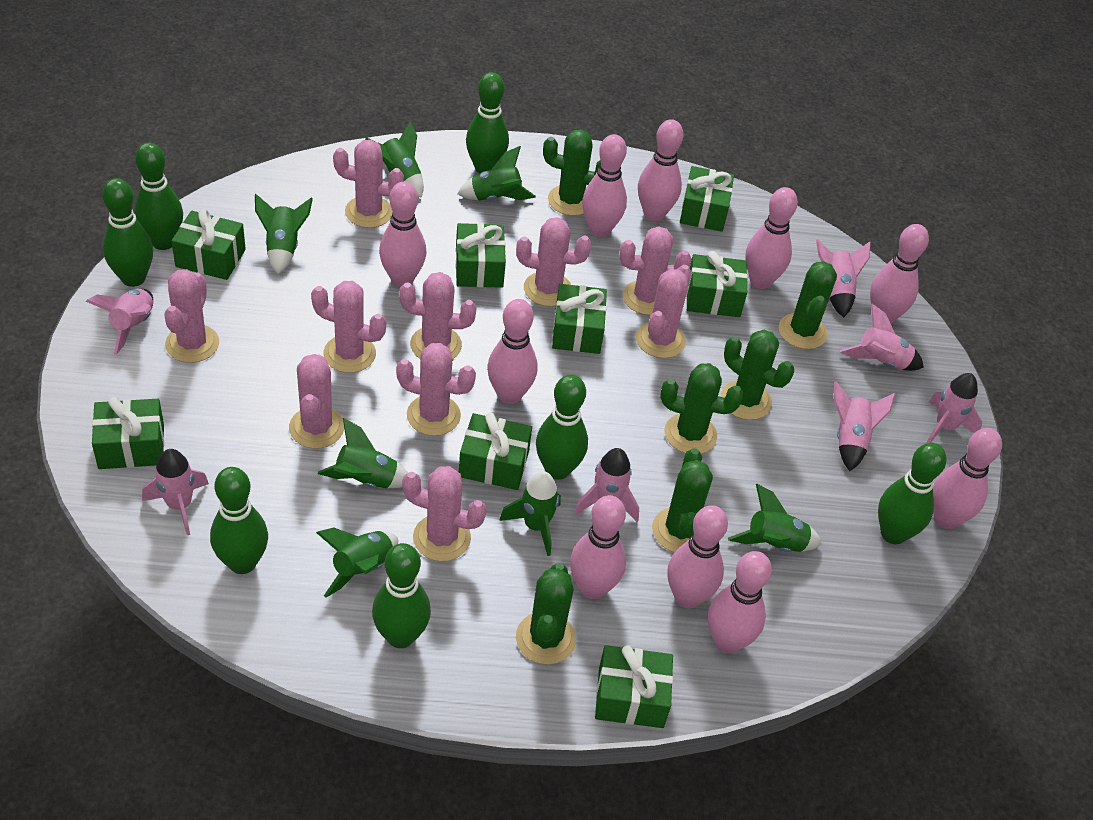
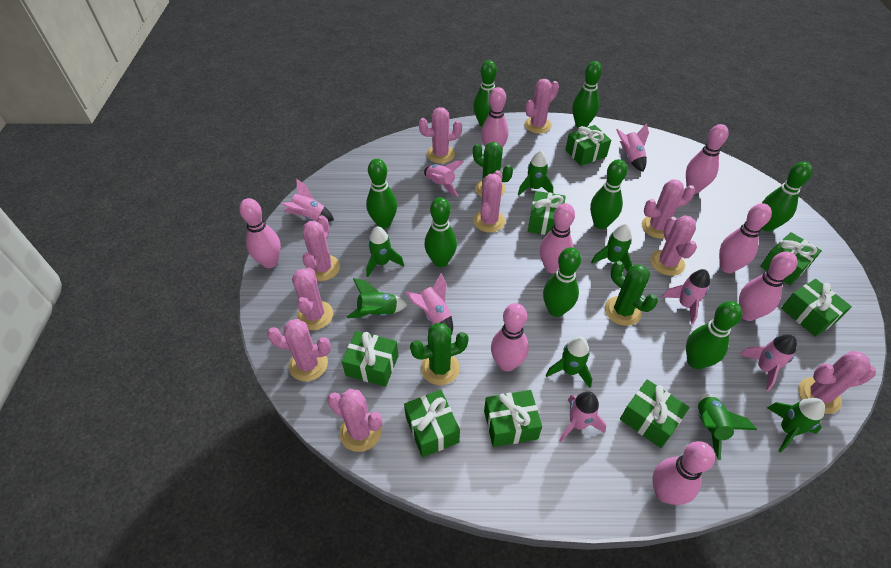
green bowling pin: 7 -> 8
green cactus: 6 -> 3
pink bowling pin: 10 -> 8

